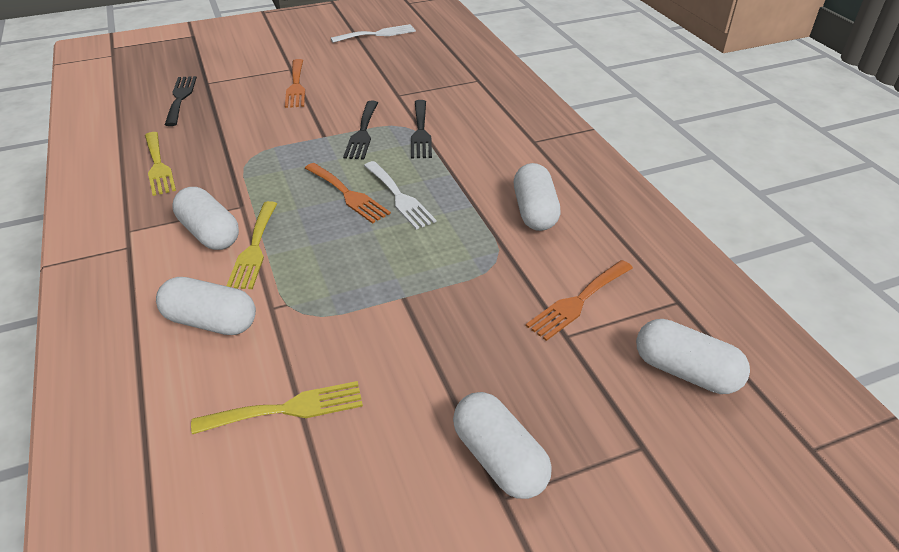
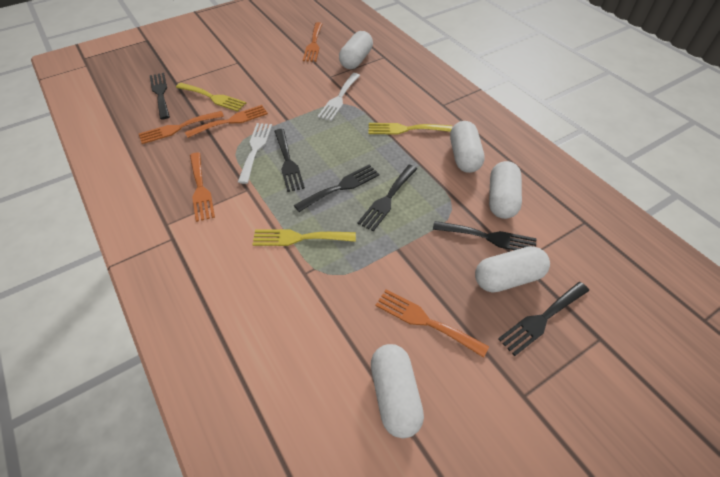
black fork: 3 -> 6
orange fork: 3 -> 5

